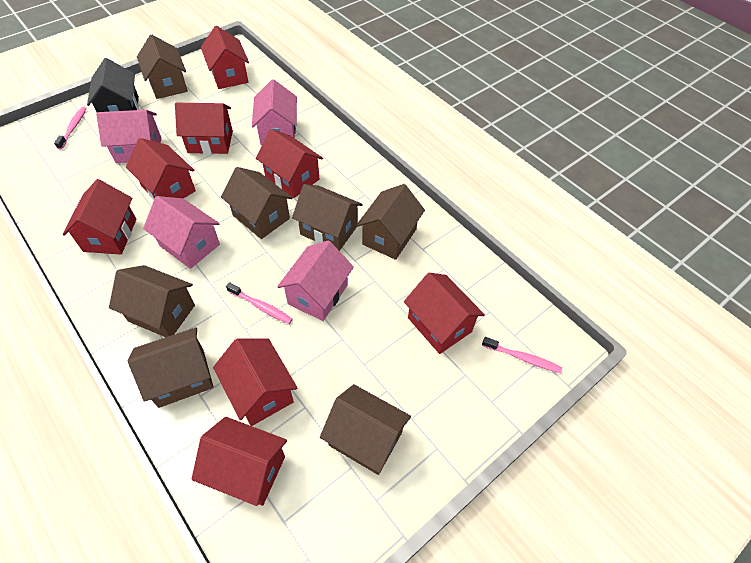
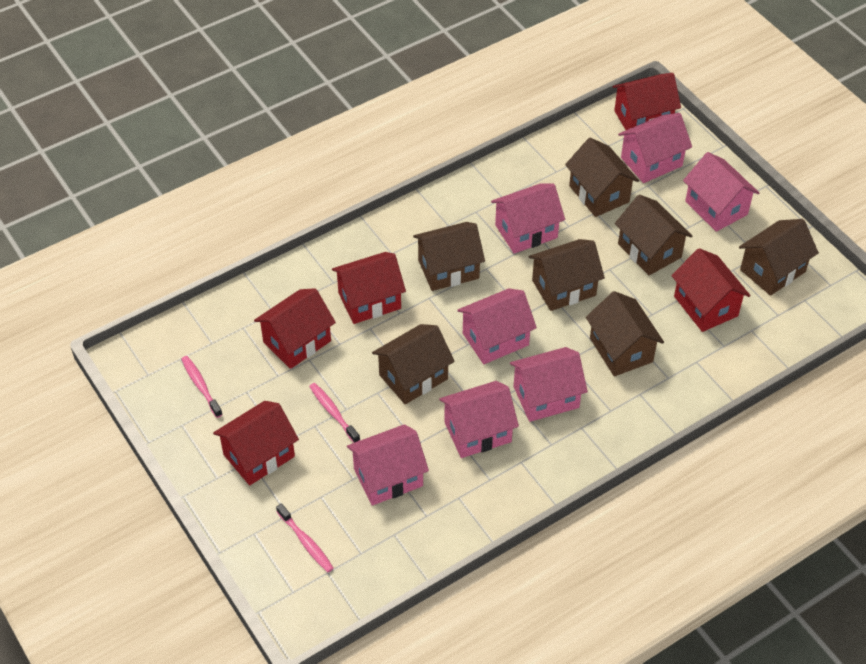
black house: 1 -> 0
pink house: 4 -> 7
red house: 8 -> 5

